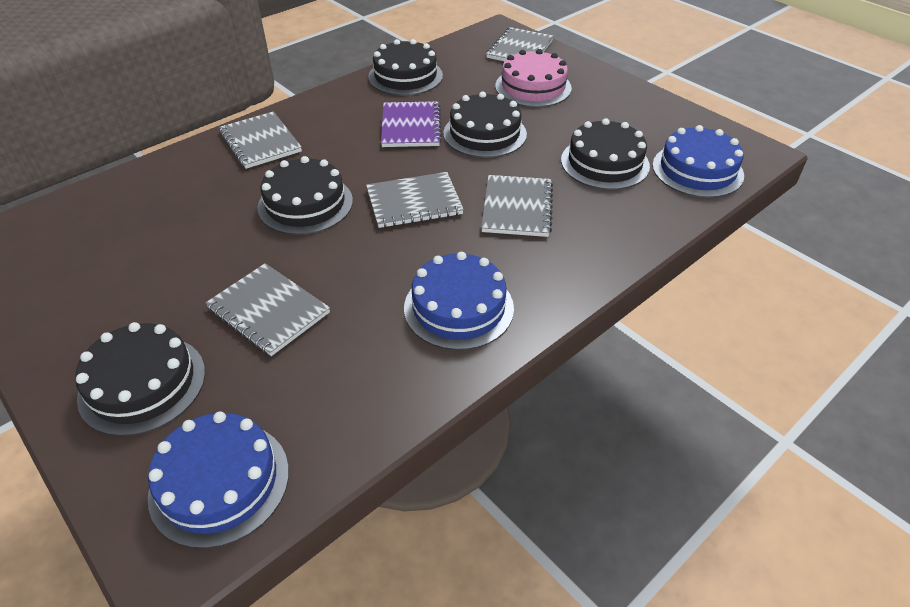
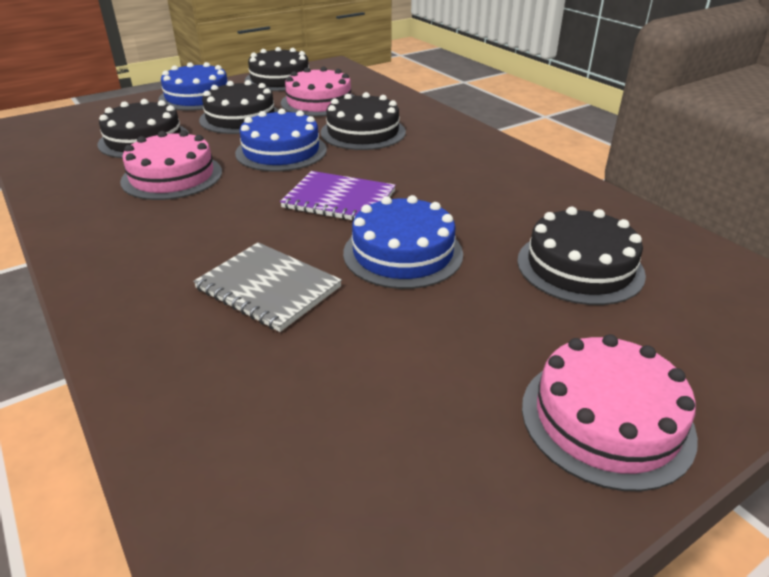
grey notebook: 5 -> 1
pink cake: 1 -> 3

